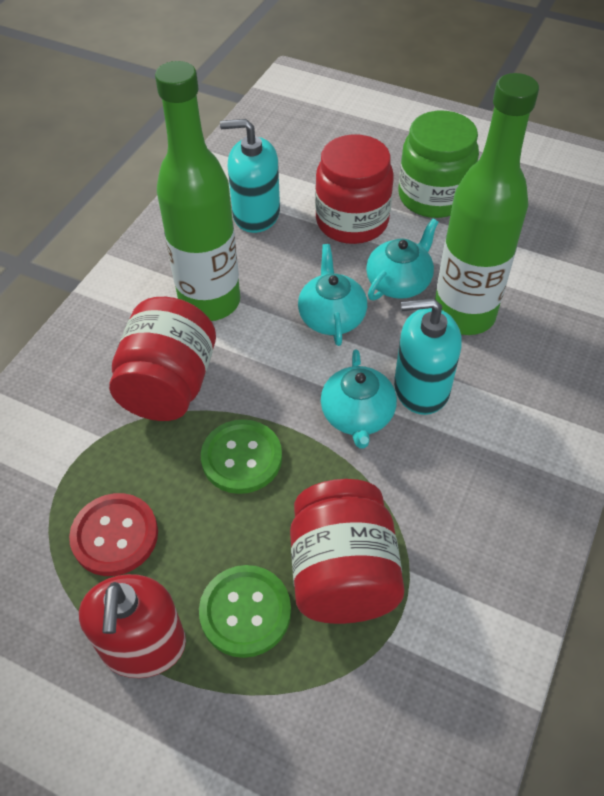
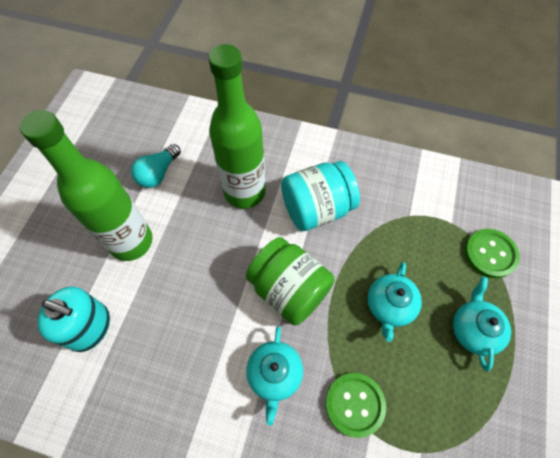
red button: 1 -> 0
red jar: 3 -> 0
red soap dispenser: 1 -> 0
turquoise jar: 0 -> 1
turquoise light bulb: 0 -> 1
turquoise soap dispenser: 2 -> 1

